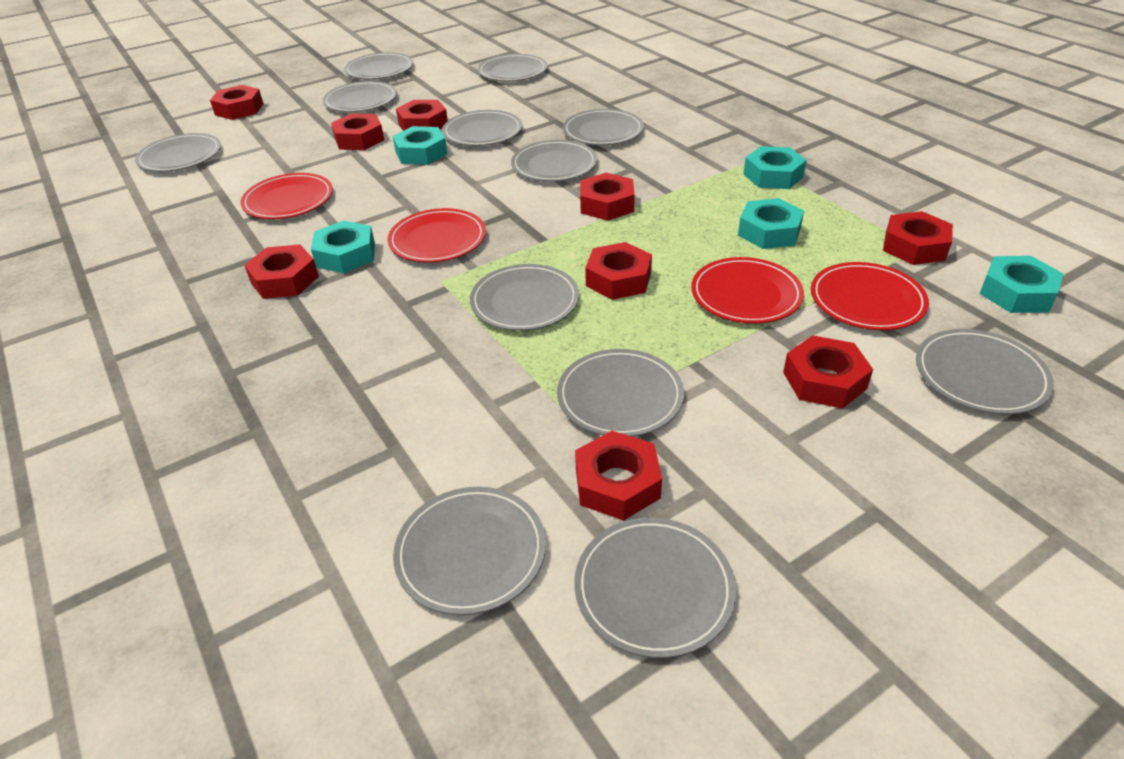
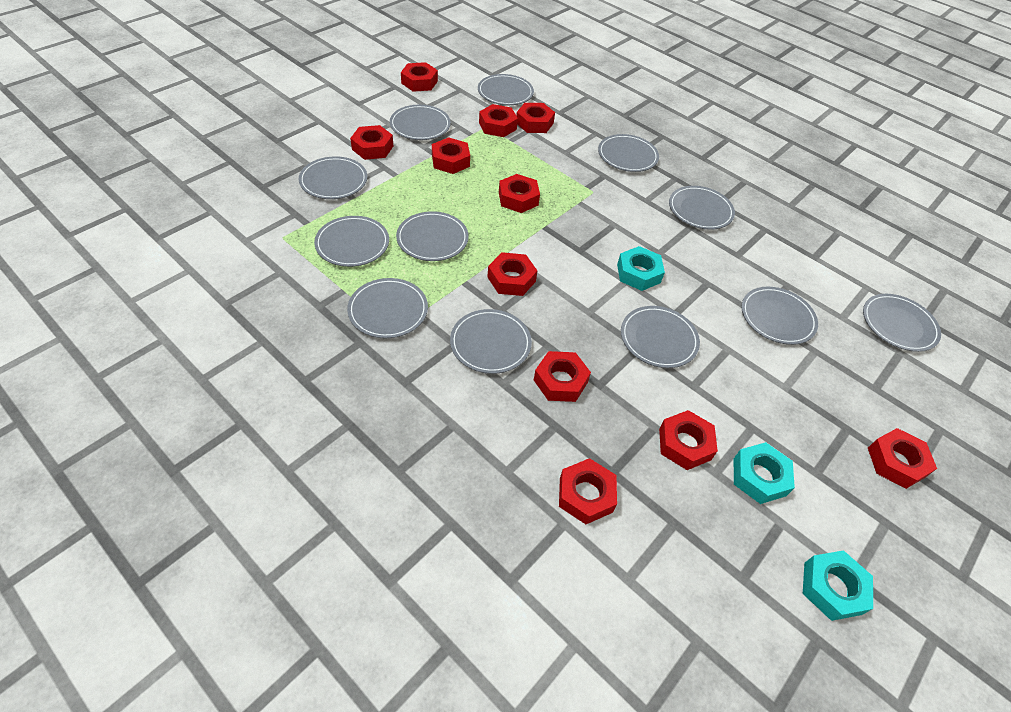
red nut: 9 -> 11
red plate: 4 -> 0
turquoise nut: 5 -> 3

